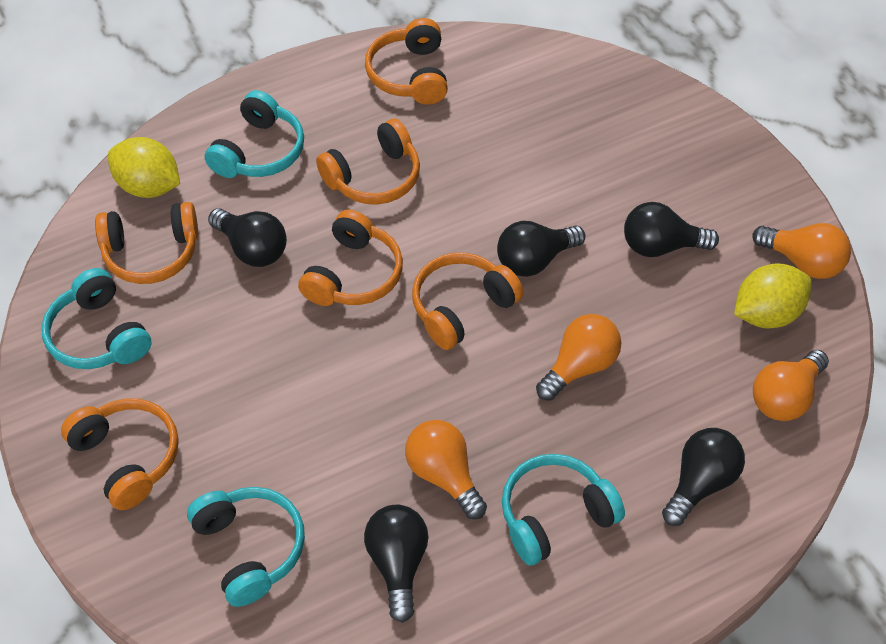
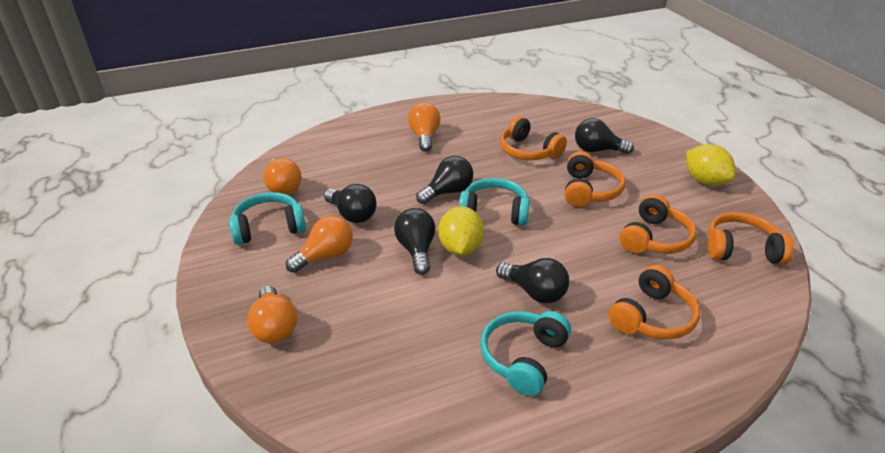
orange headphones: 6 -> 5
turquoise headphones: 4 -> 3

